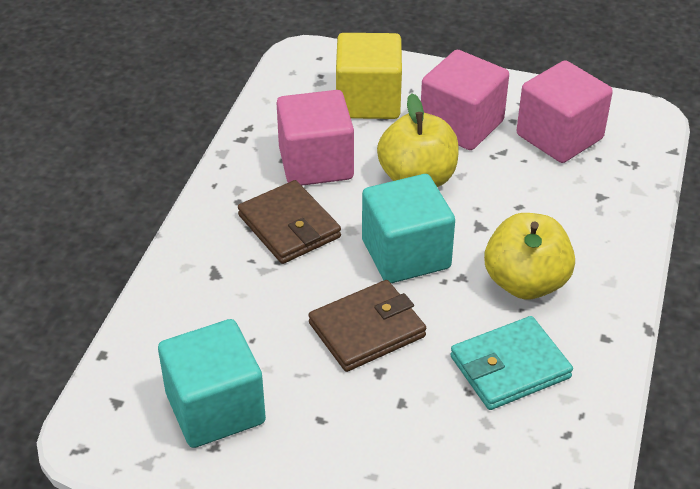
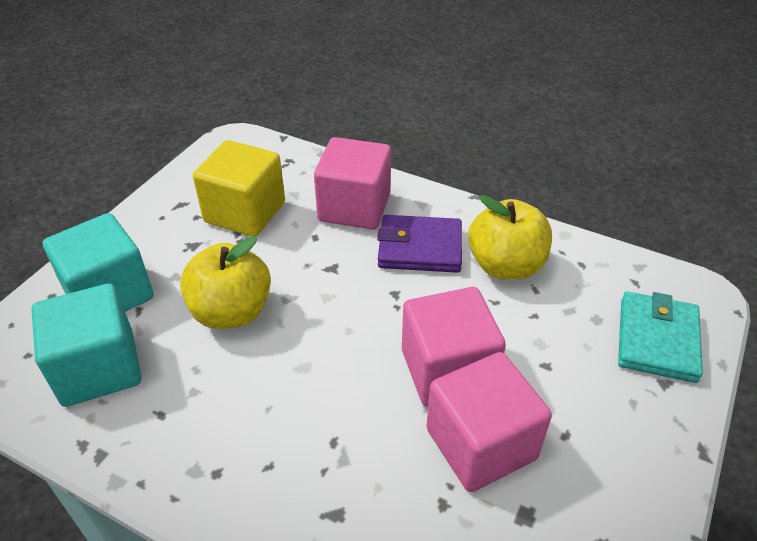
brown wallet: 2 -> 0
purple wallet: 0 -> 1

